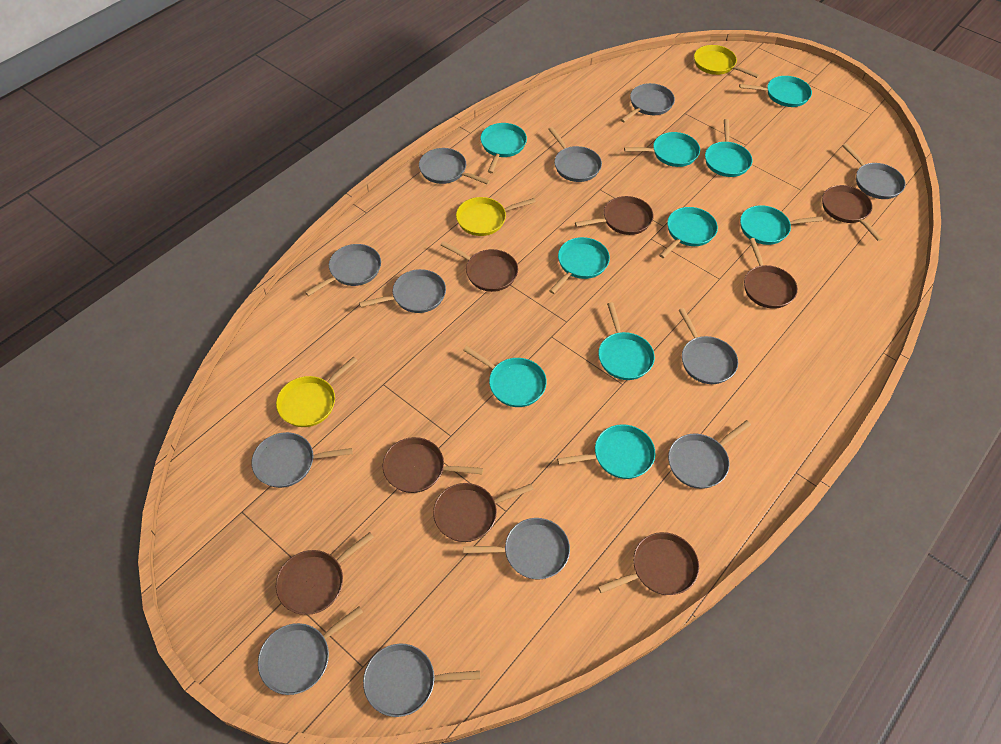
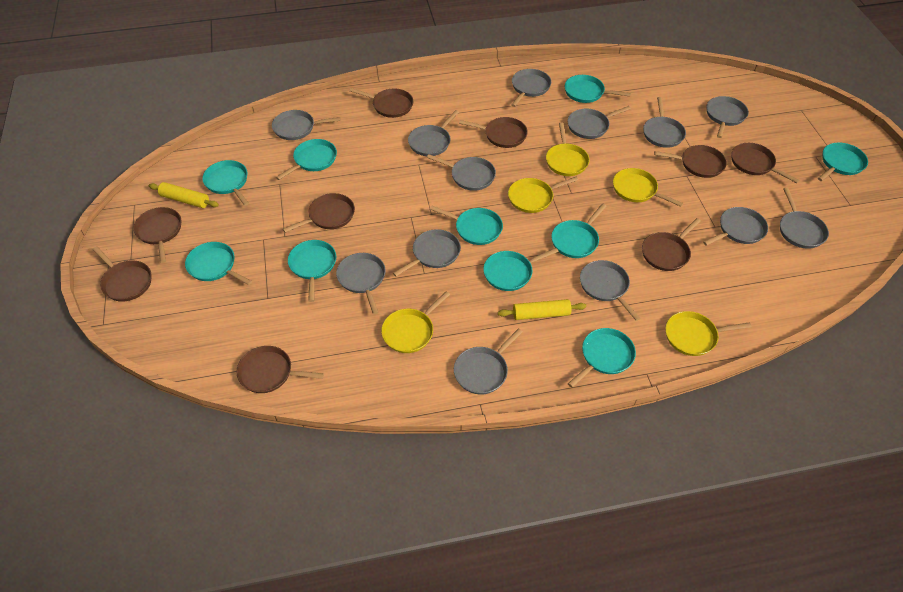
brown pan: 8 -> 9
grey pan: 12 -> 13
yellow pan: 3 -> 5
yellow rolling pin: 0 -> 2

